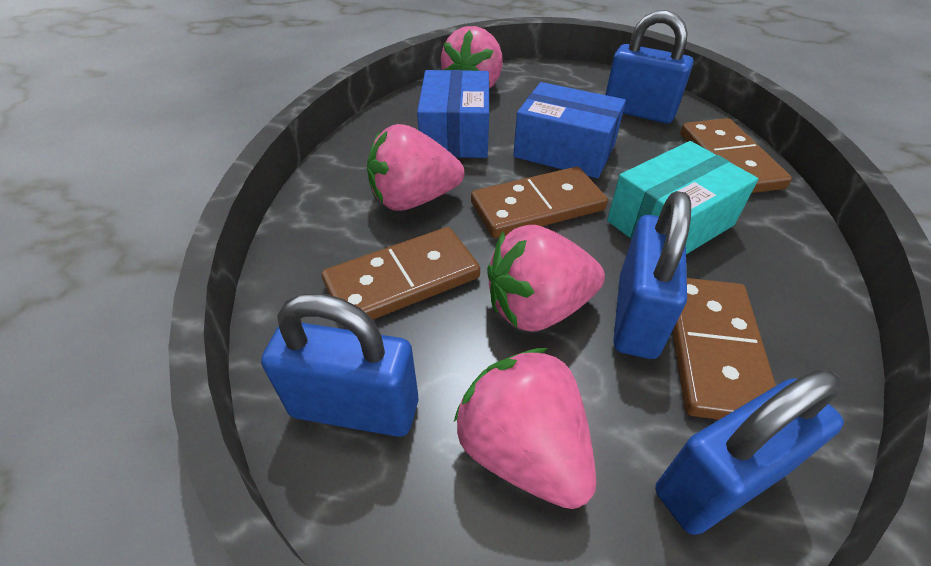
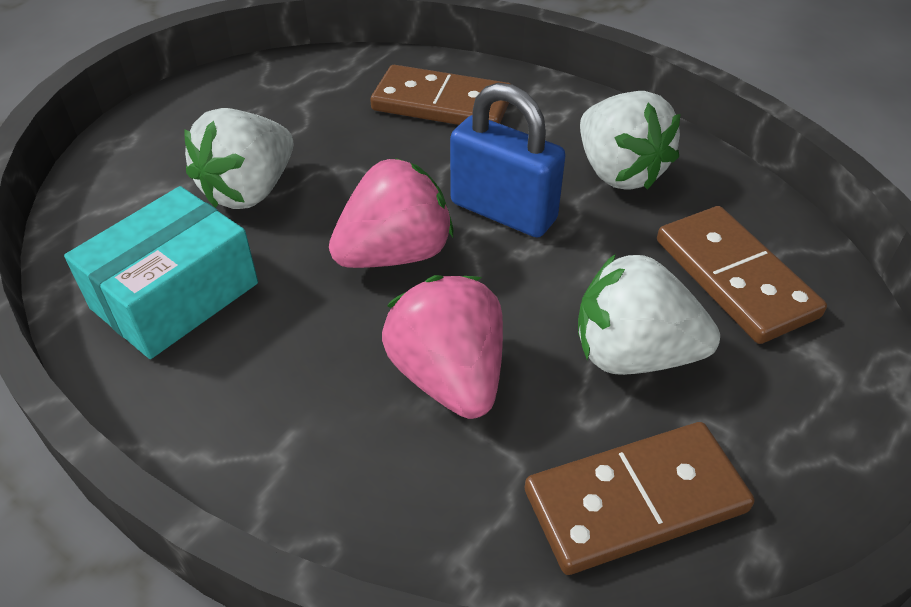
blue box: 2 -> 0
blue padlock: 4 -> 1
brown domino: 4 -> 3
pink strawberry: 4 -> 2
white strawberry: 0 -> 3

